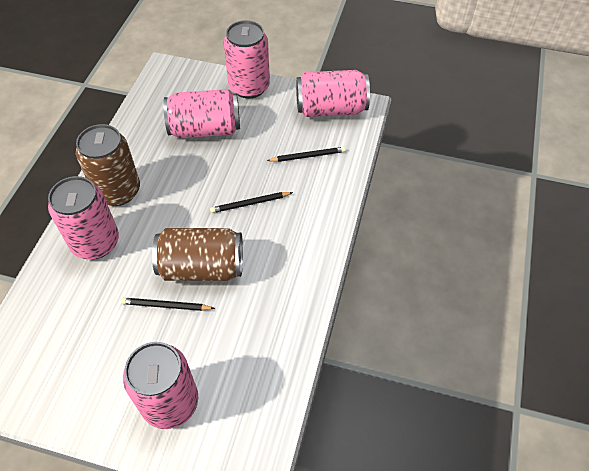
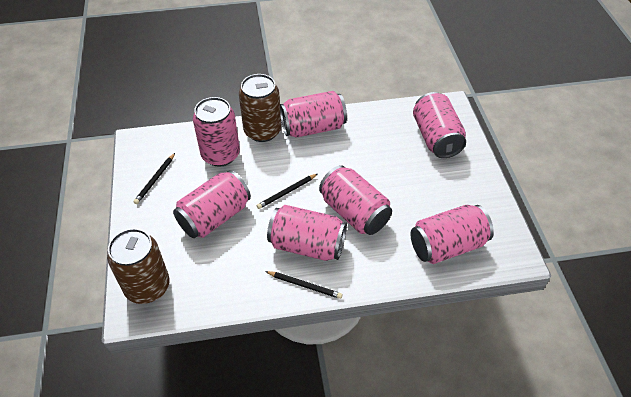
pink can: 5 -> 7

